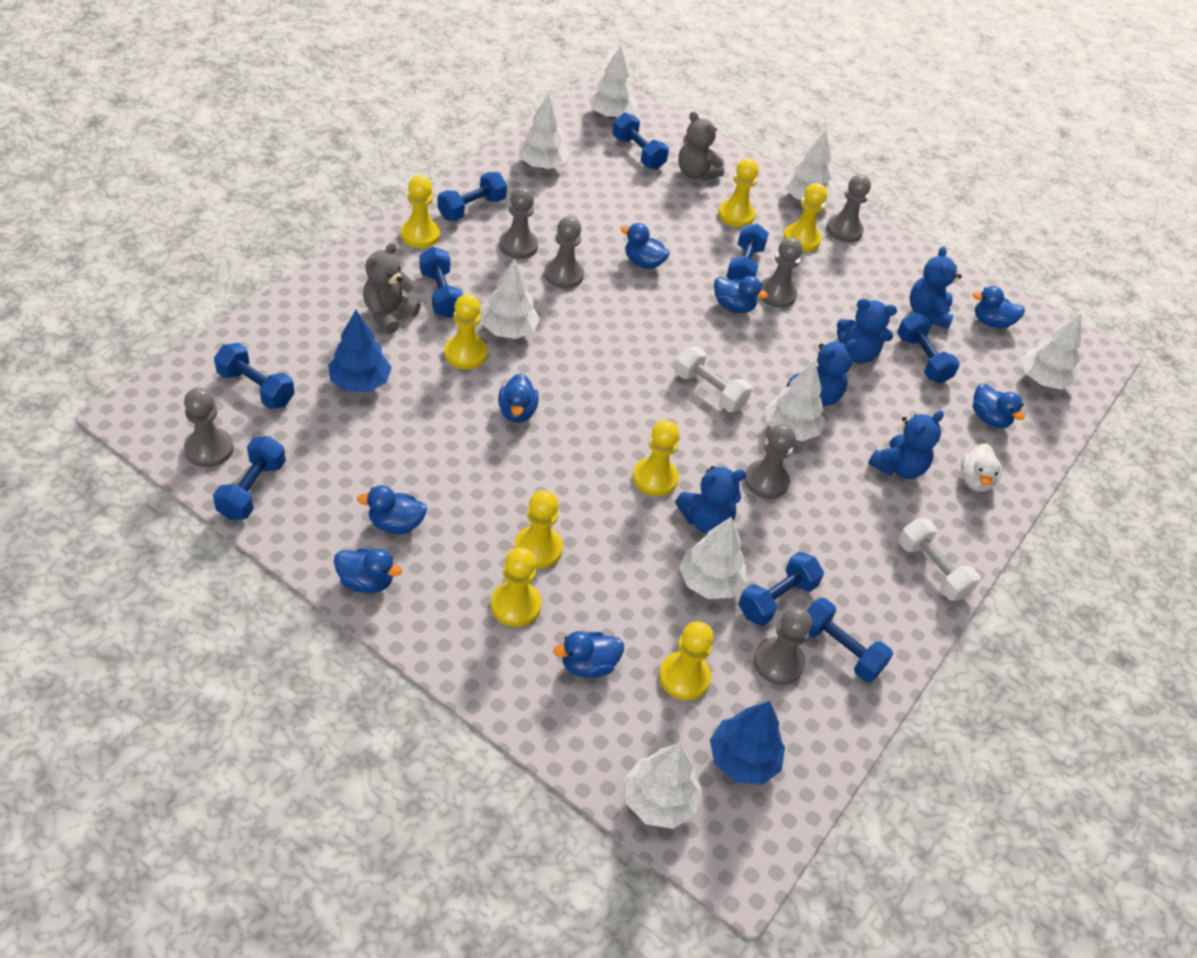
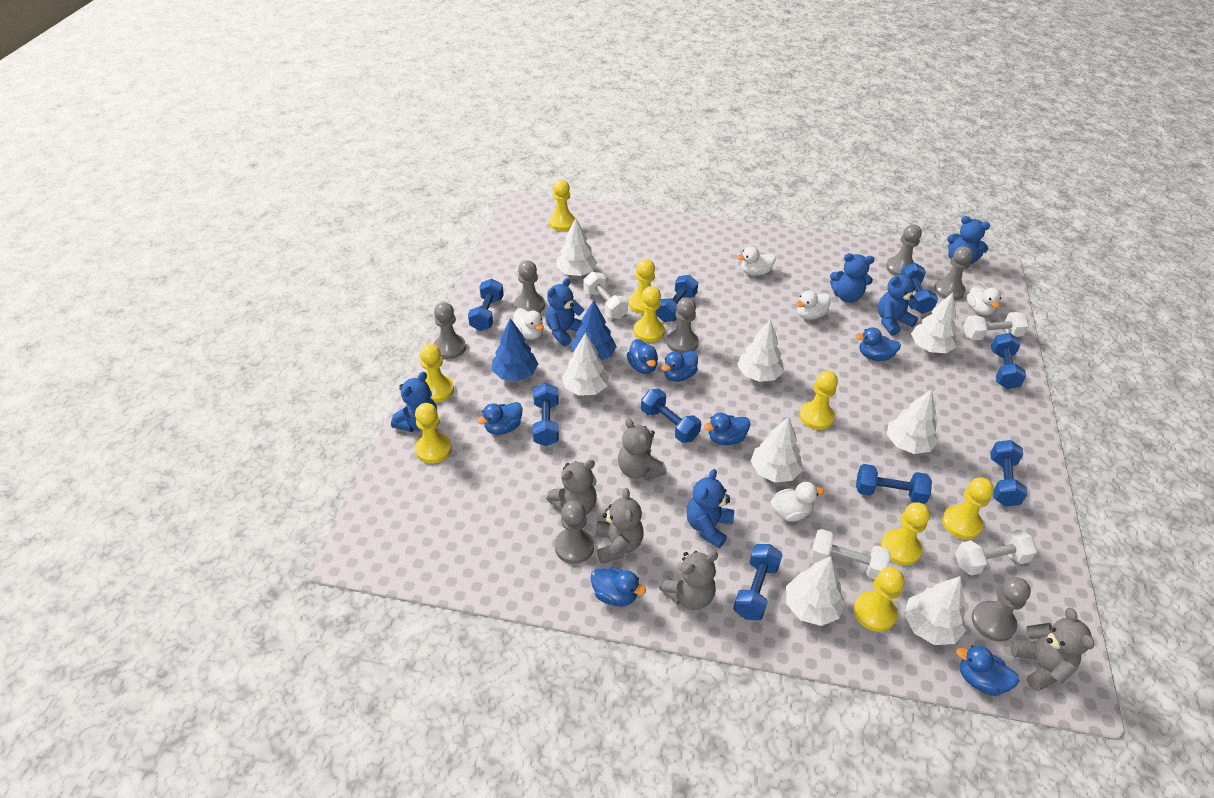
blue duck: 8 -> 7
blue teddy bear: 5 -> 6
grey teddy bear: 2 -> 5
white duck: 1 -> 5
white dumbbell: 2 -> 4
yellow pawn: 8 -> 9

